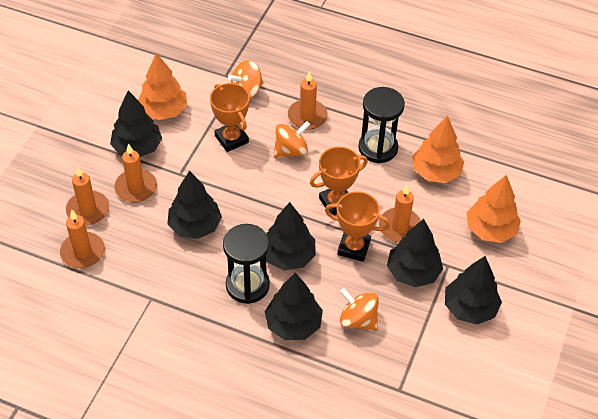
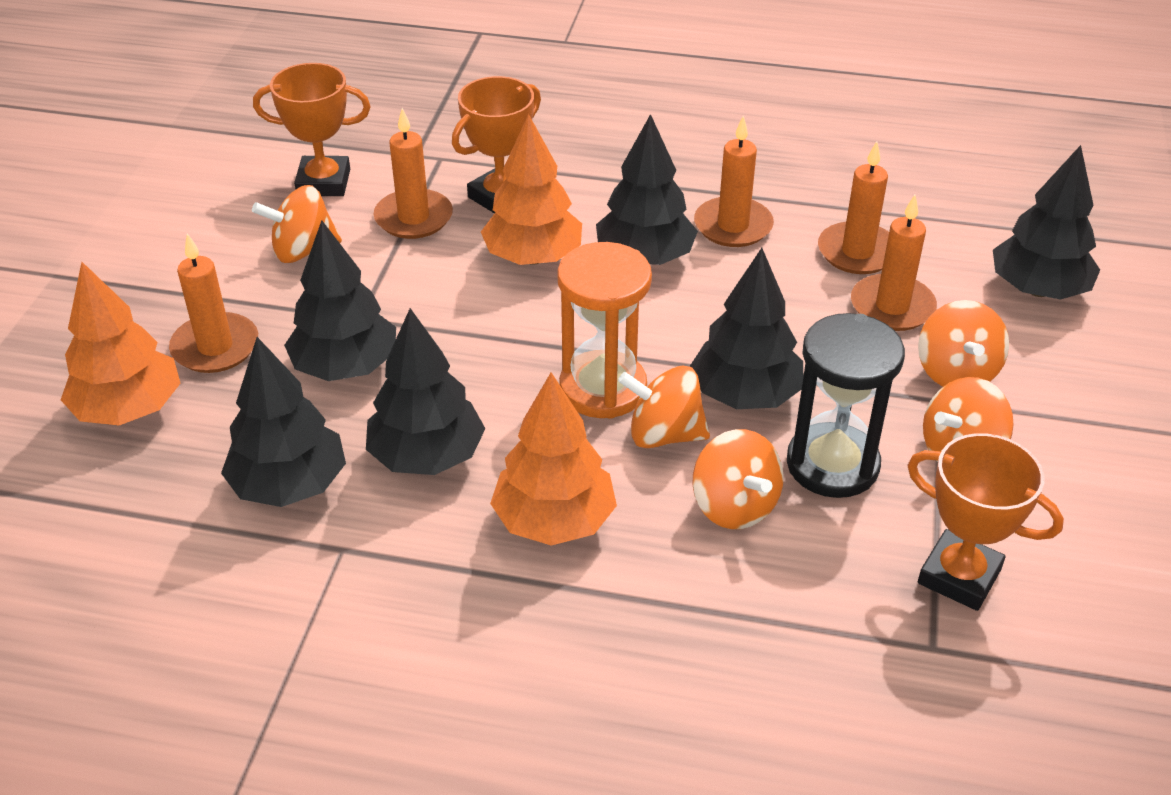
black hourglass: 2 -> 1
orange hourglass: 0 -> 1
orange spinning top: 3 -> 5

